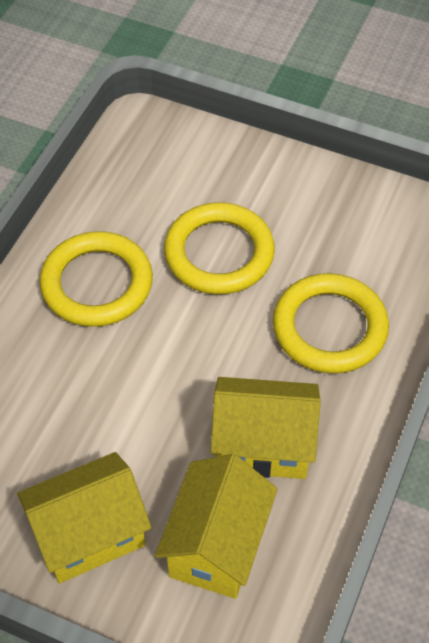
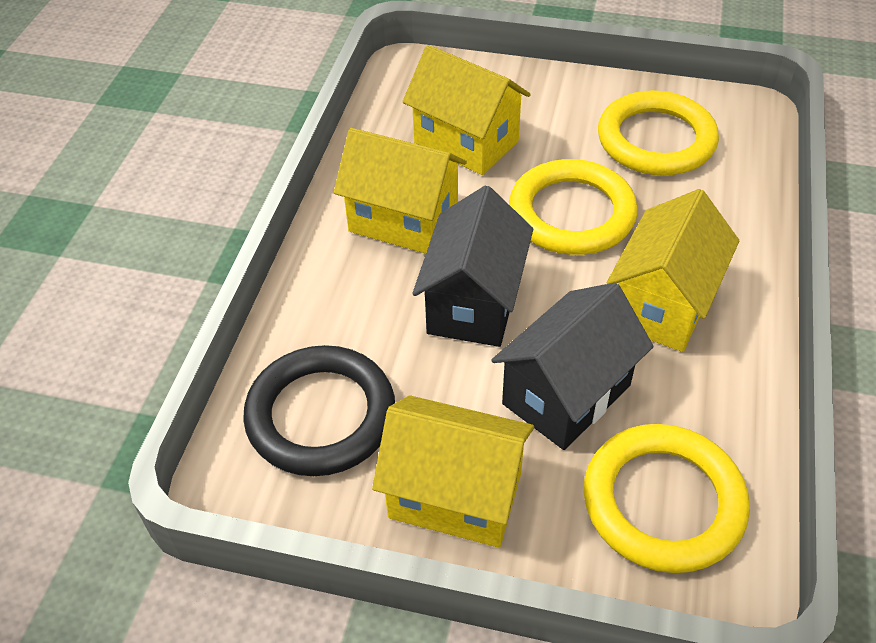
black house: 0 -> 2
black ring: 0 -> 1
yellow house: 3 -> 4

